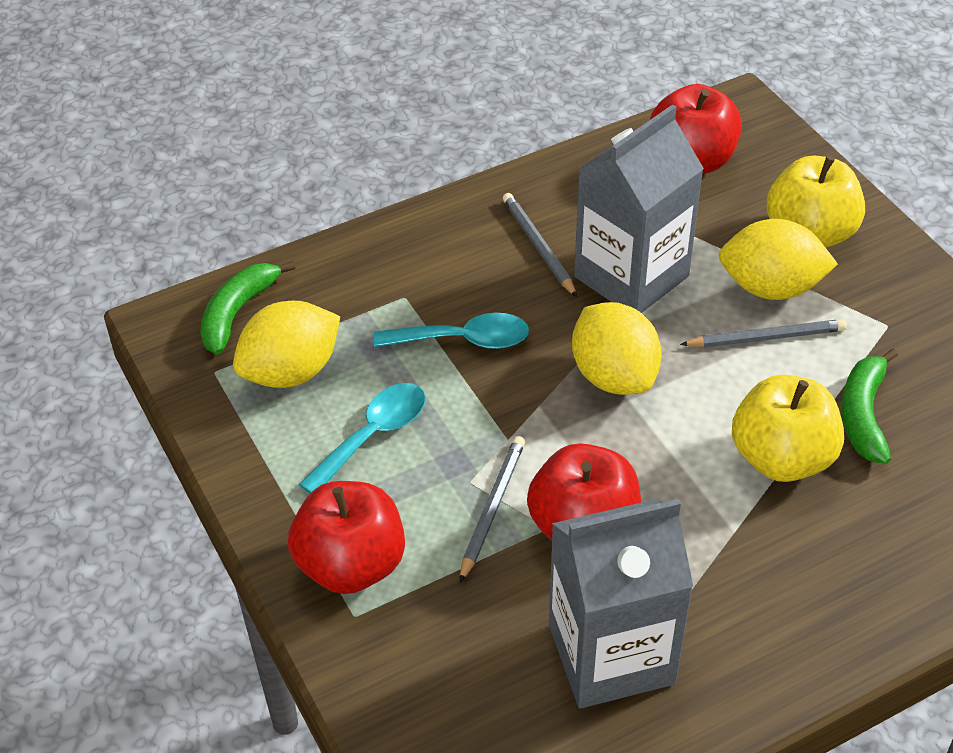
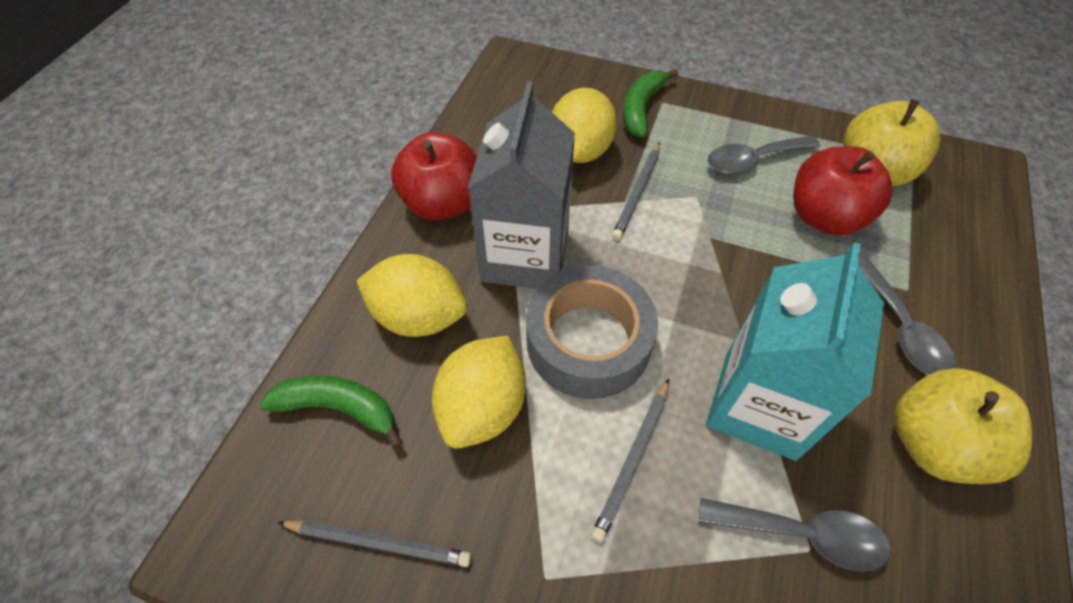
grey carton: 2 -> 1
grey spoon: 0 -> 3
grey tape: 0 -> 1
red apple: 3 -> 2
turquoise carton: 0 -> 1
turquoise spoon: 2 -> 0

